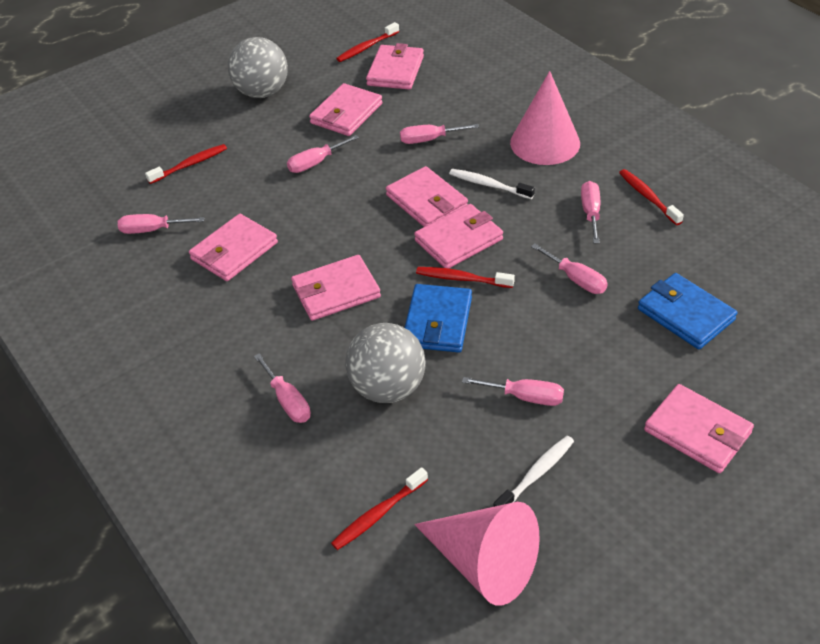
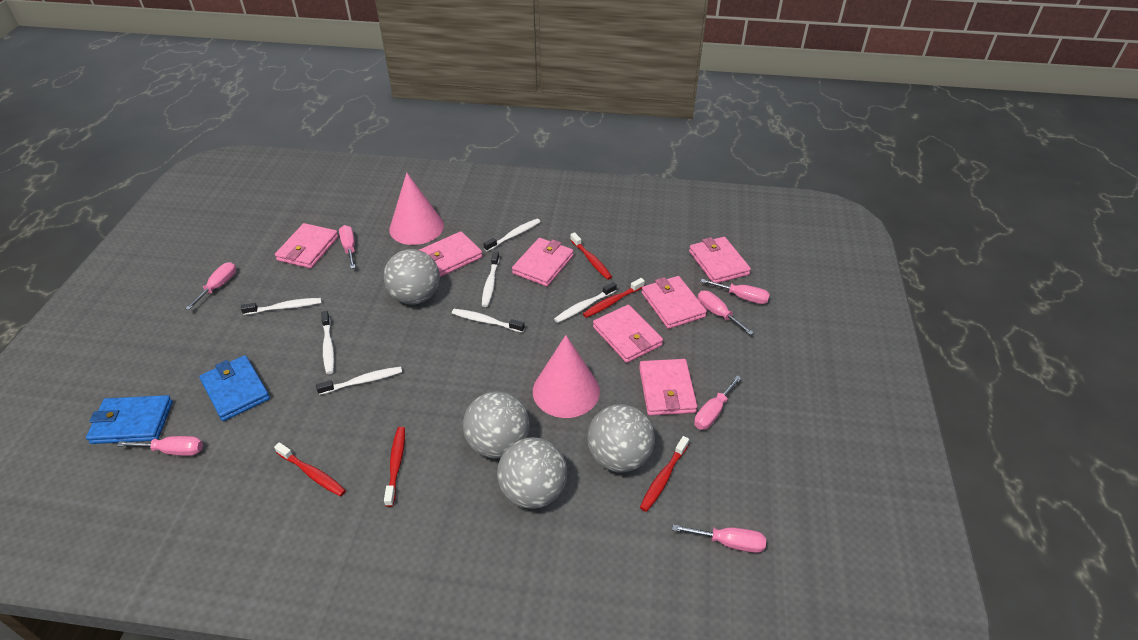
grey ball: 2 -> 4
white toothbrush: 2 -> 7

